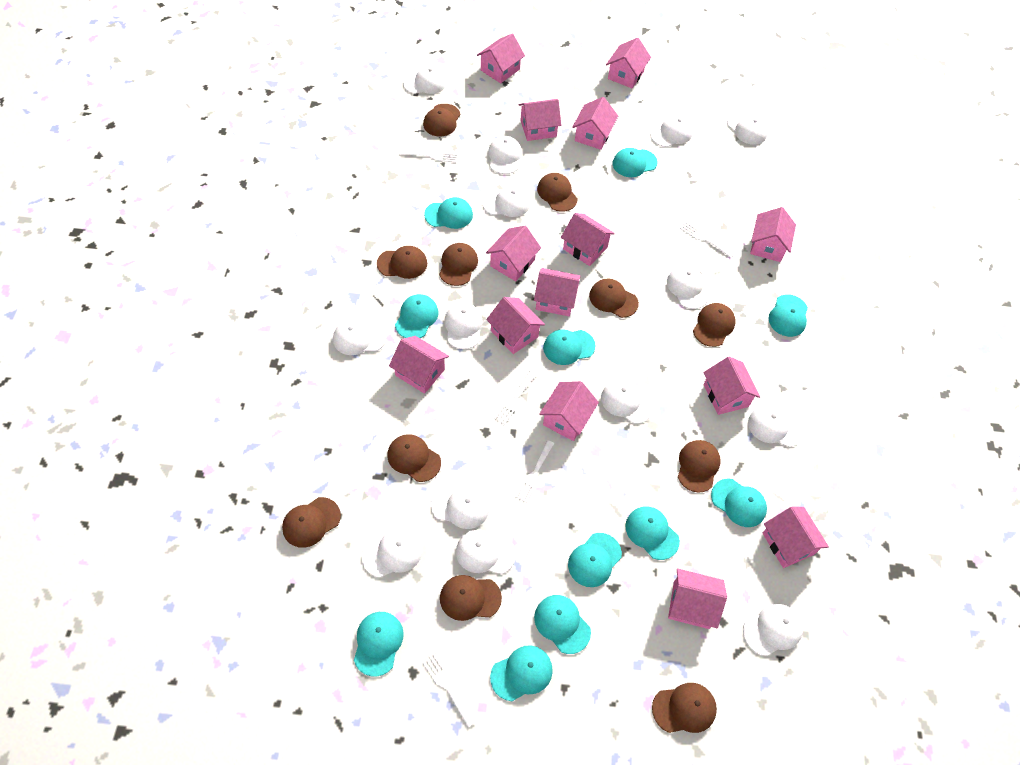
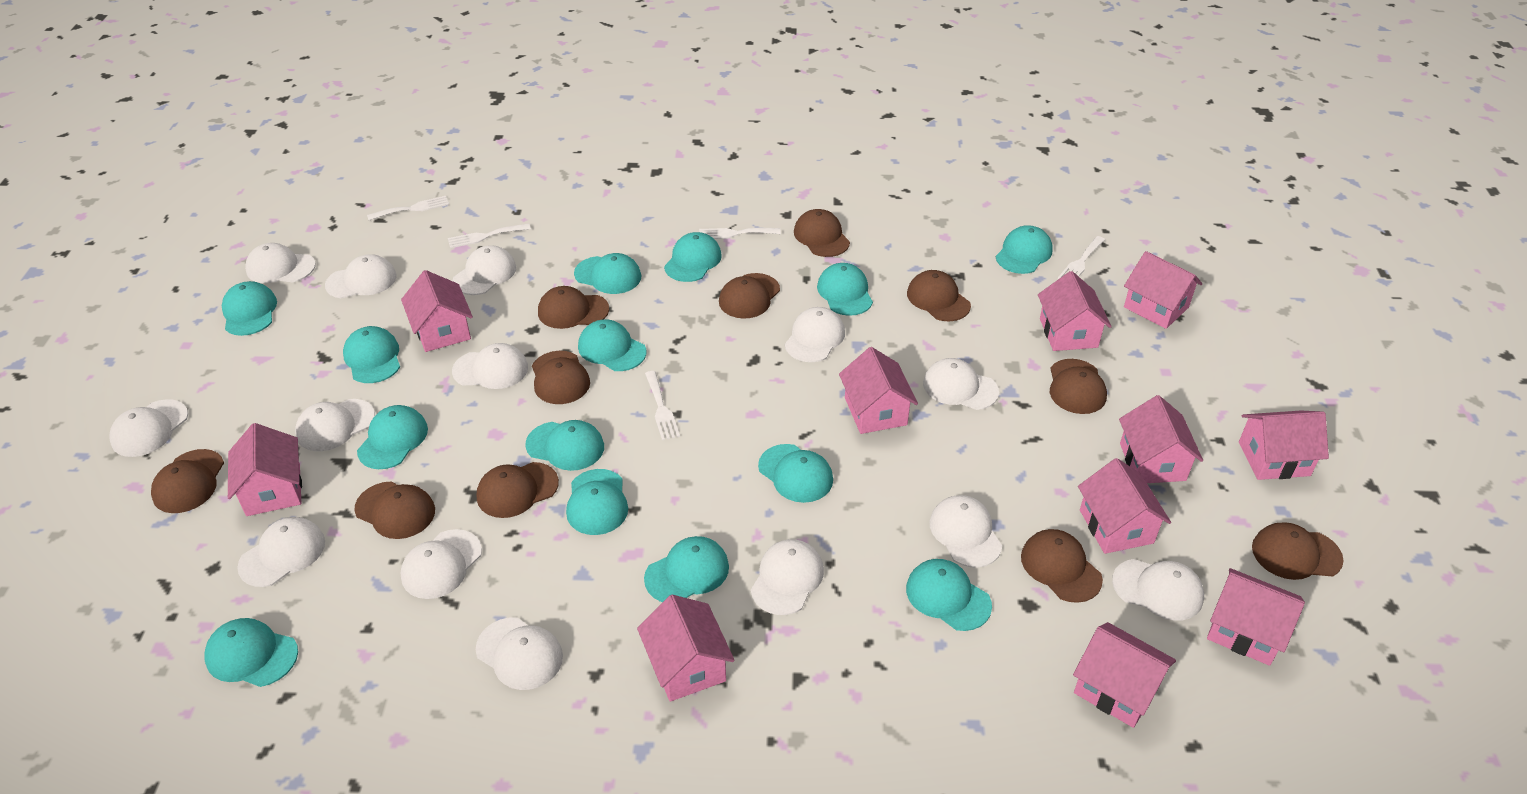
pink house: 14 -> 11
turquoise cap: 11 -> 14

